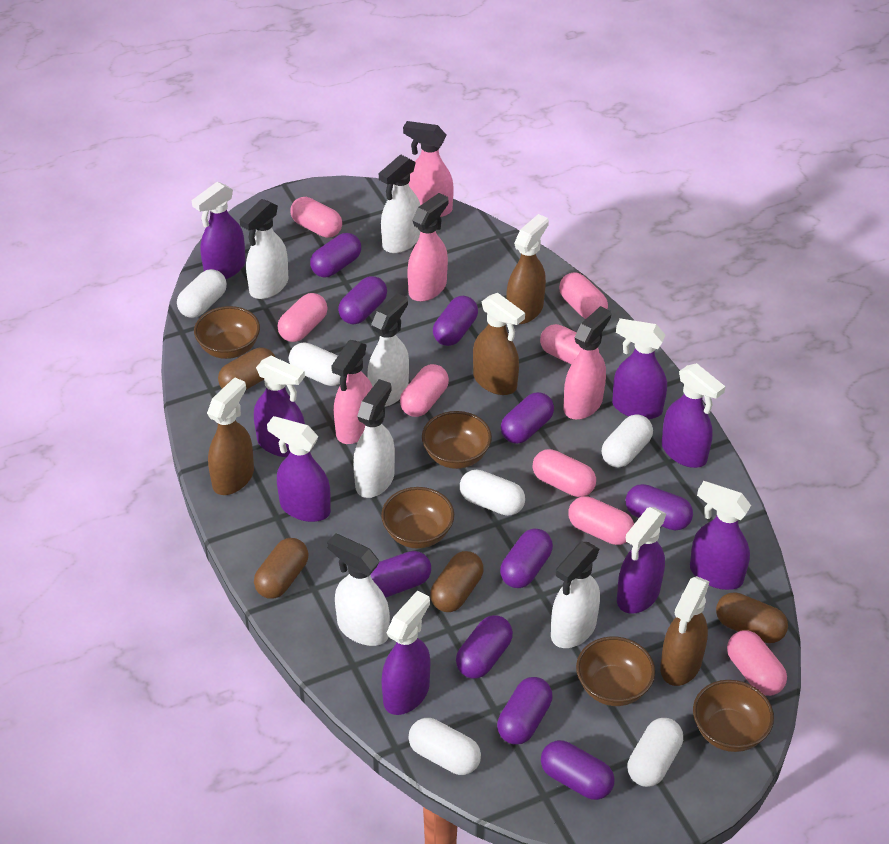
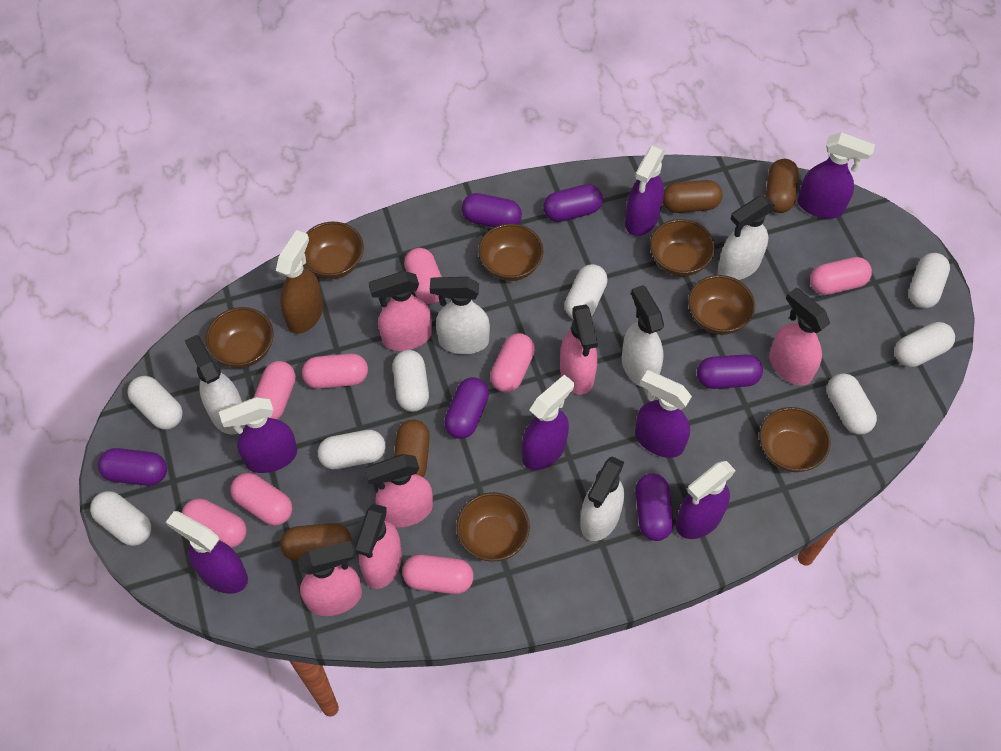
brown bowl: 5 -> 7
brown spray bottle: 4 -> 1
pink spray bottle: 4 -> 6
purple capsule: 10 -> 6
purple spray bottle: 8 -> 7
white capsule: 6 -> 8
white spray bottle: 6 -> 5

